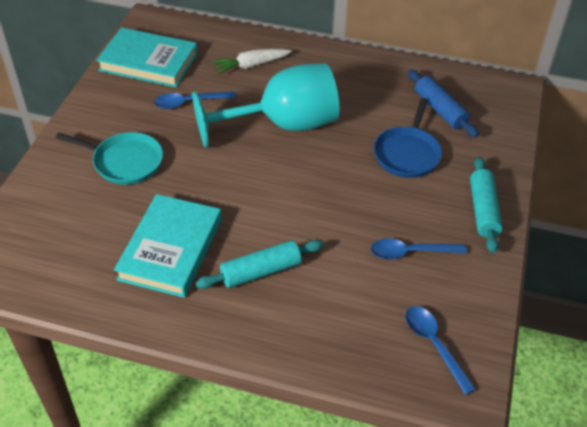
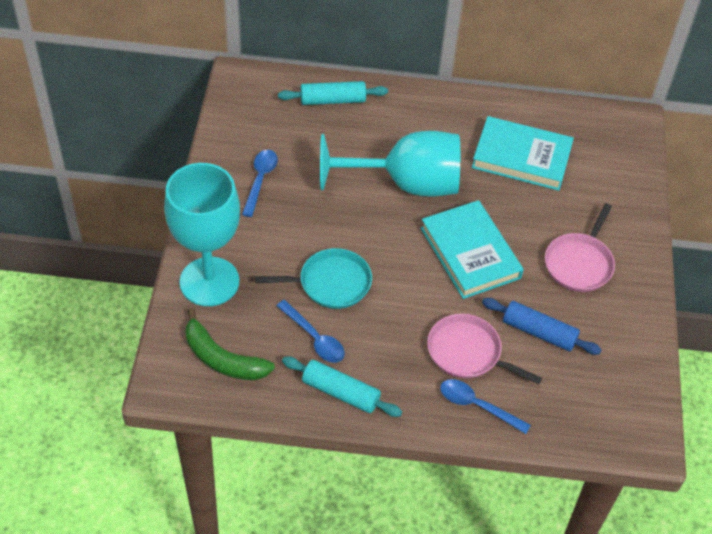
blue pan: 1 -> 0
green banana: 0 -> 1
pink pan: 0 -> 2
turquoise goblet: 1 -> 2
white carrot: 1 -> 0

